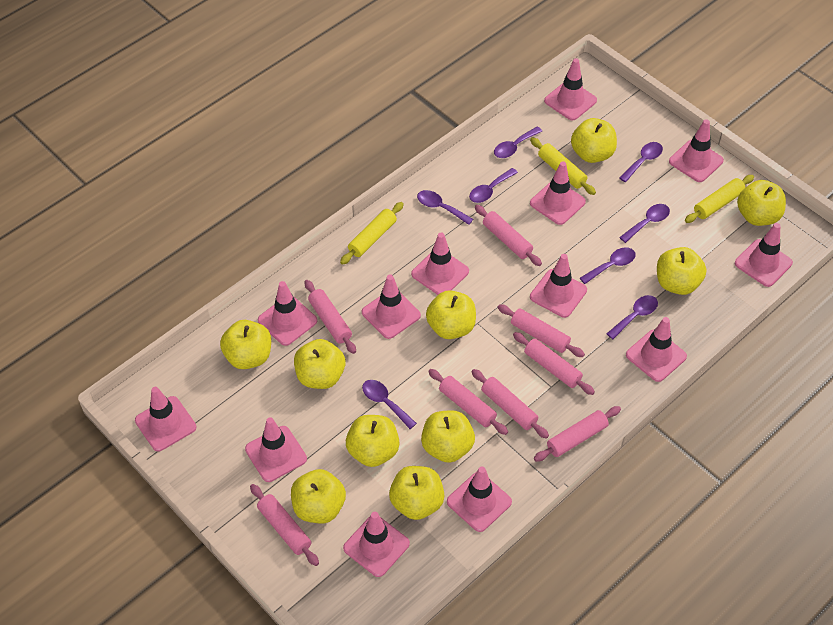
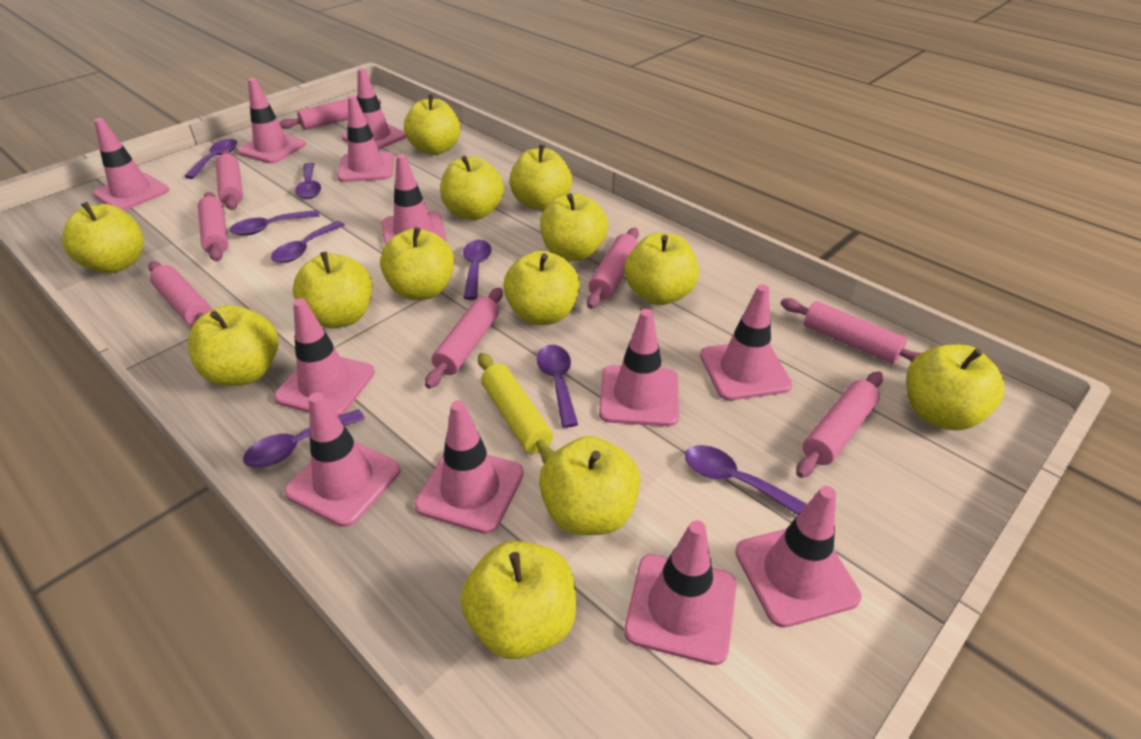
pink traffic cone: 13 -> 12
yellow apple: 10 -> 13
yellow rolling pin: 3 -> 1

